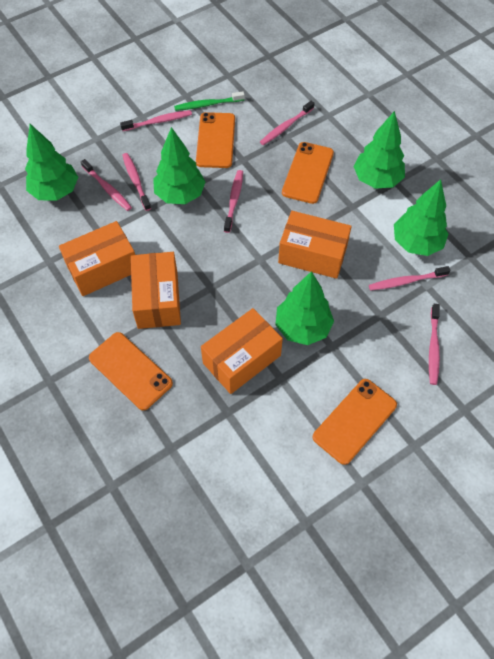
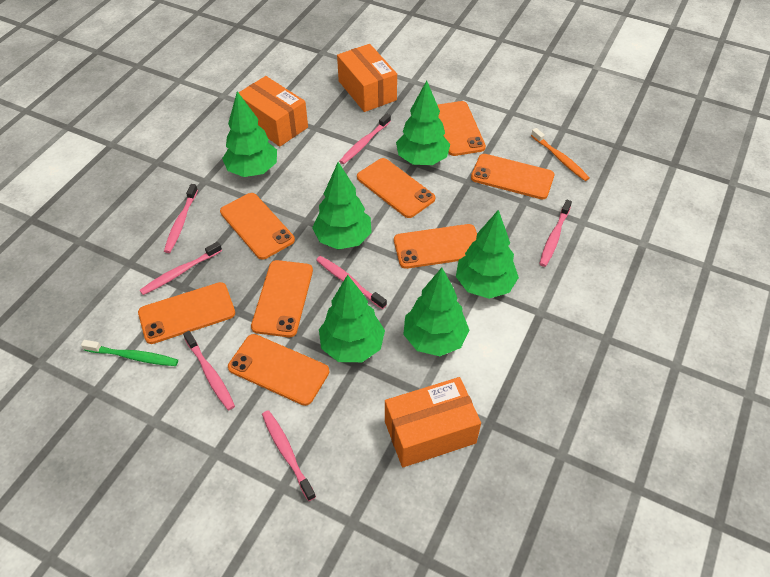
green tree: 5 -> 6
orange box: 4 -> 3
orange phone: 4 -> 8
orange toothbrush: 0 -> 1

